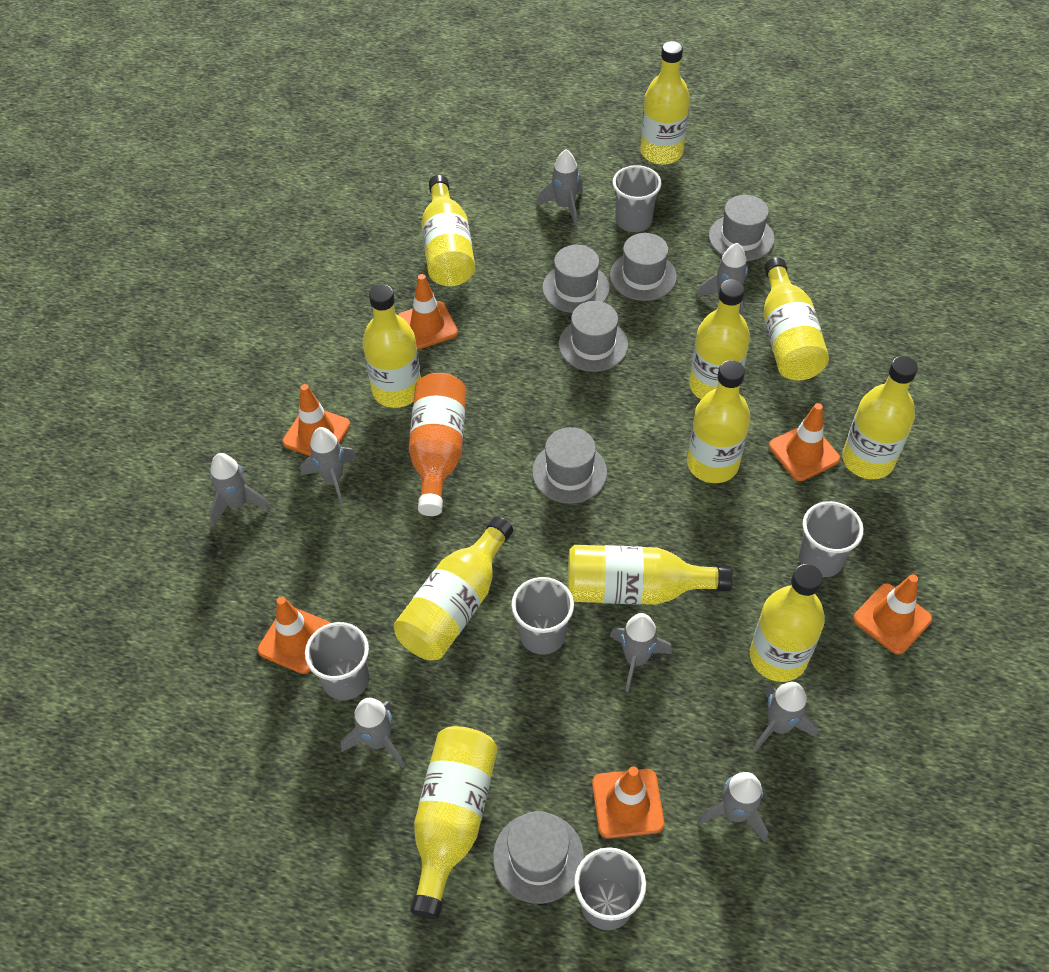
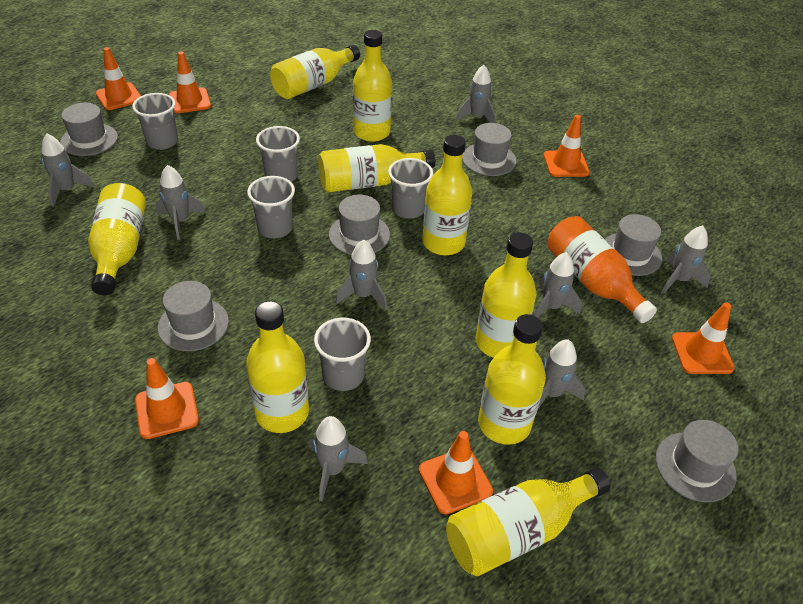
yellow bottle: 11 -> 9

